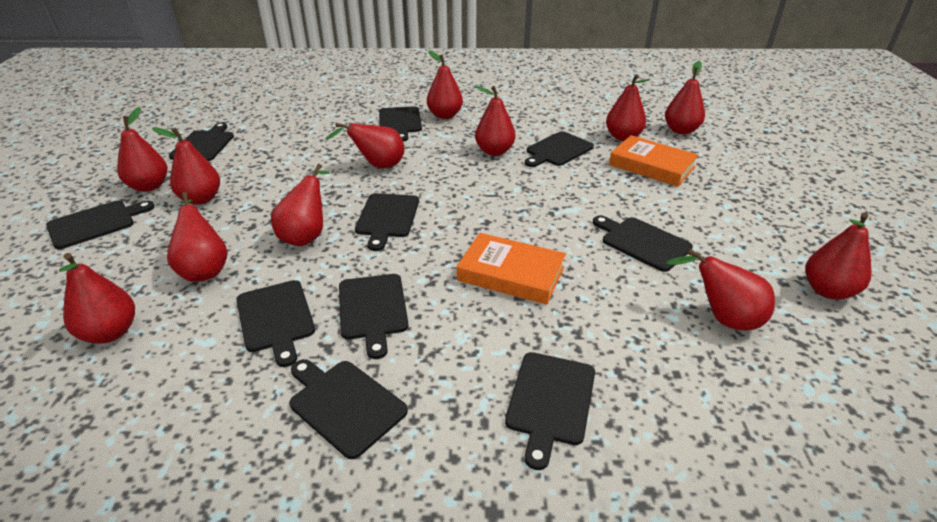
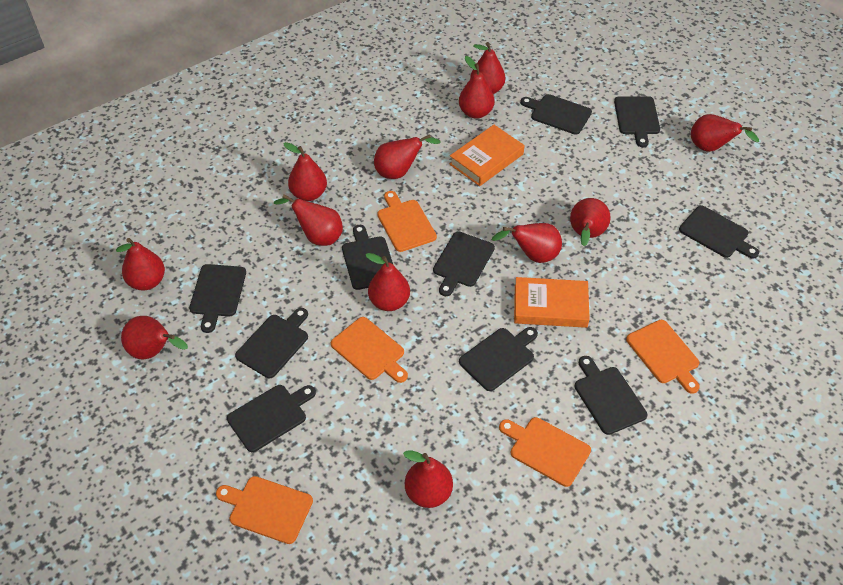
orange cutting board: 0 -> 5

